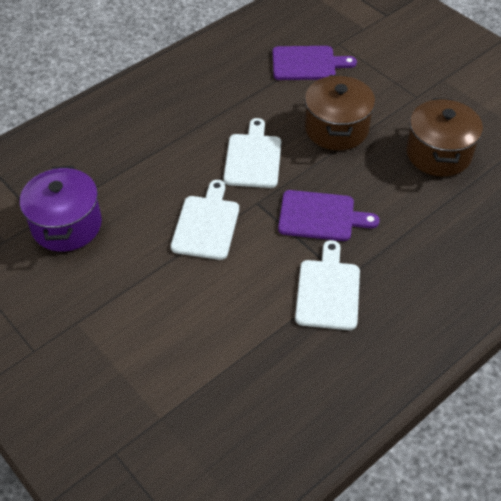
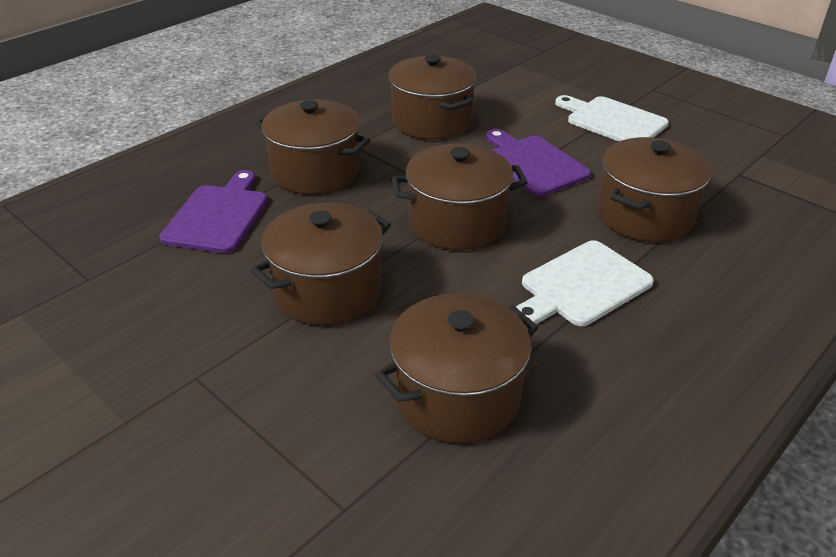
brown pot: 2 -> 6
purple pot: 1 -> 0
white cutting board: 3 -> 2

